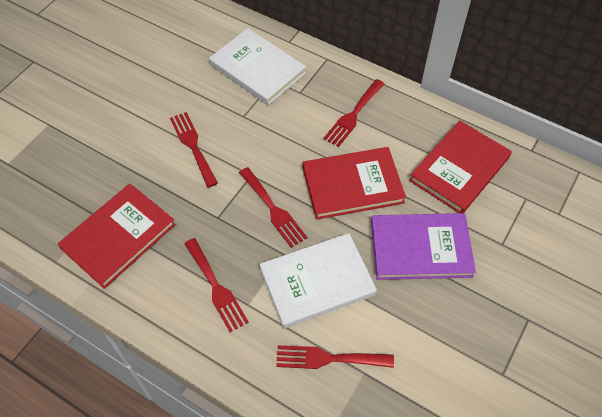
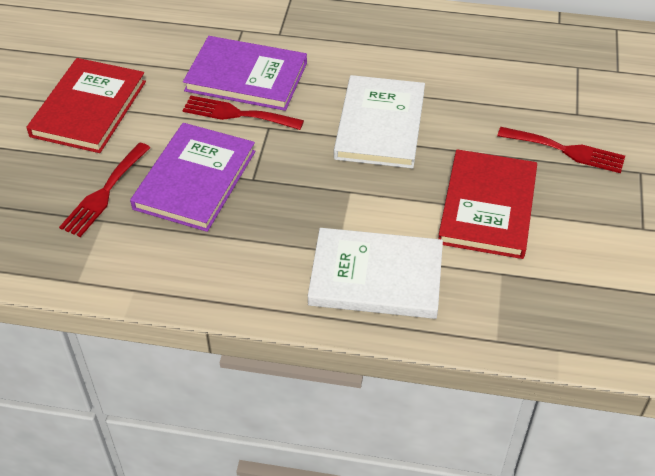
purple book: 1 -> 2
red book: 3 -> 2
red fork: 5 -> 3

